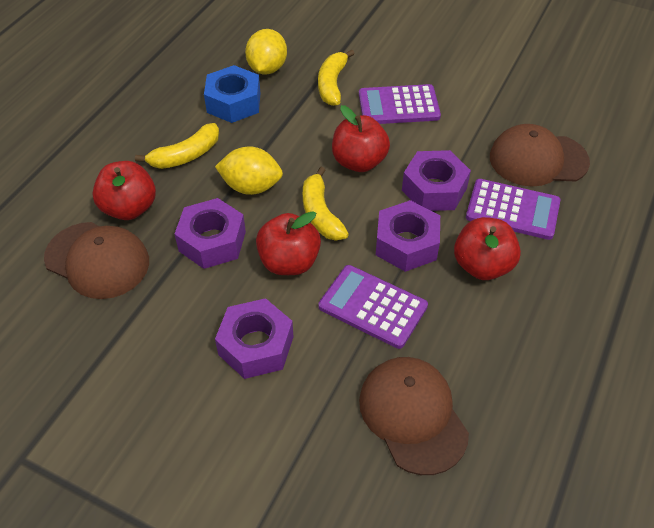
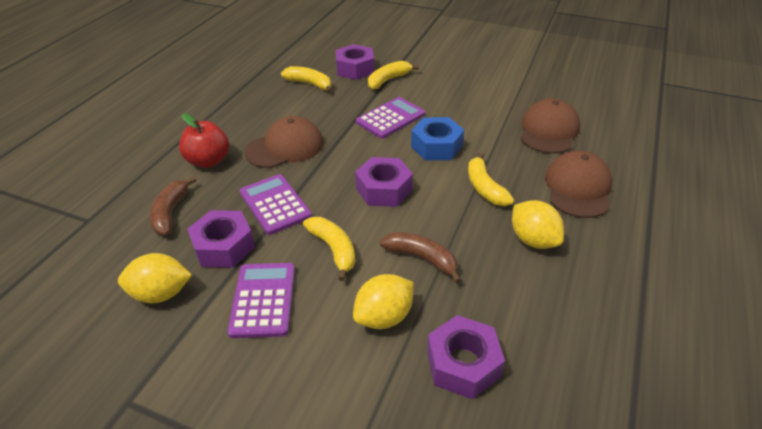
brown banana: 0 -> 2
red apple: 4 -> 1
yellow banana: 3 -> 4
yellow lemon: 2 -> 3

